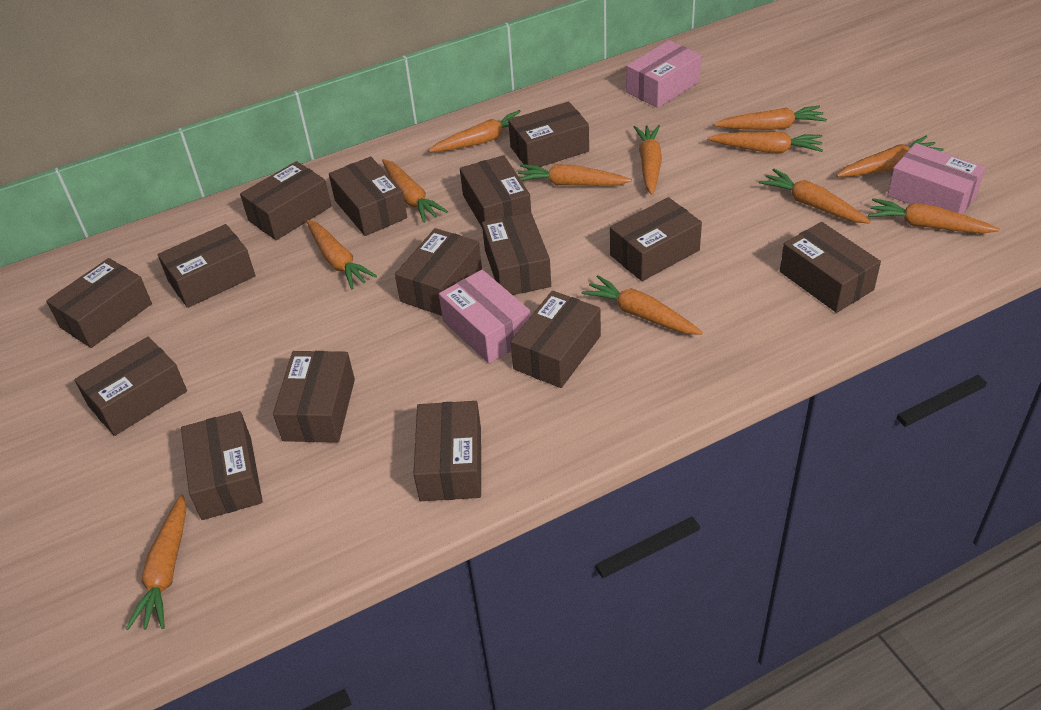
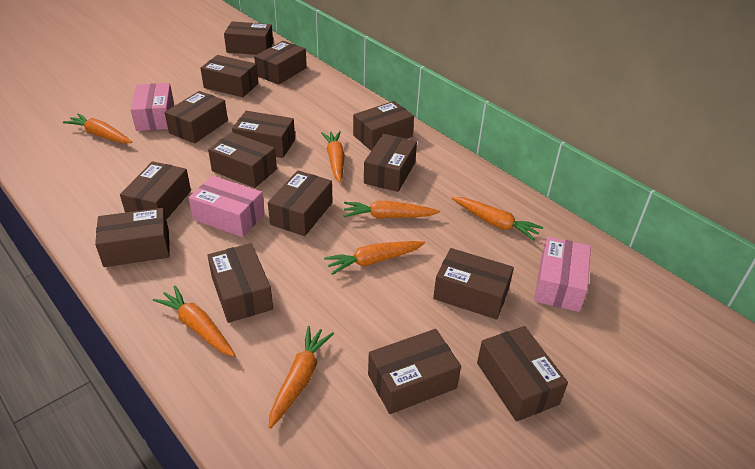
orange carrot: 12 -> 7

